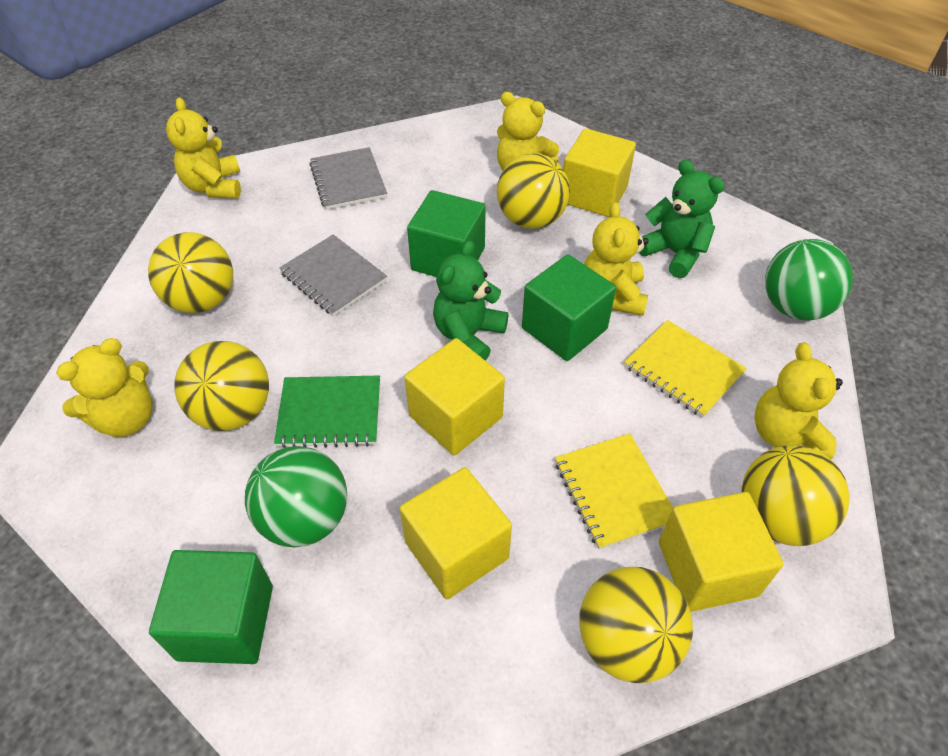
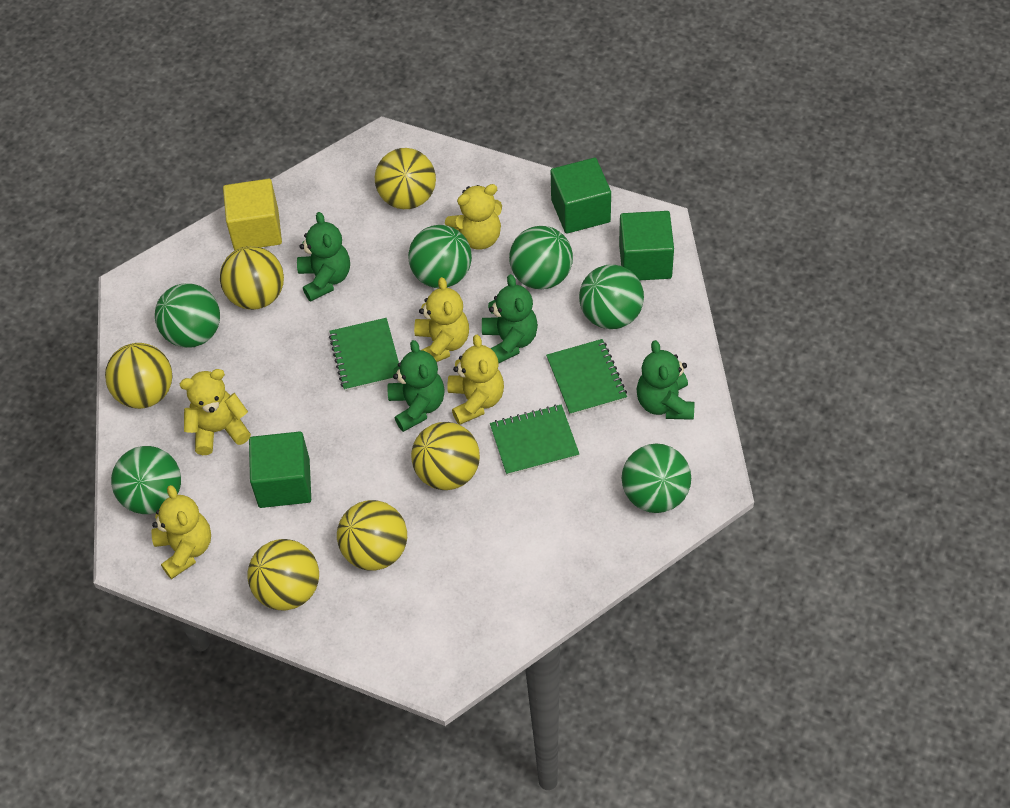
green ball: 2 -> 6
green notebook: 1 -> 3
green teddy bear: 2 -> 4
grey notebook: 2 -> 0
yellow ball: 5 -> 6
yellow cube: 4 -> 1
yellow notebook: 2 -> 0

